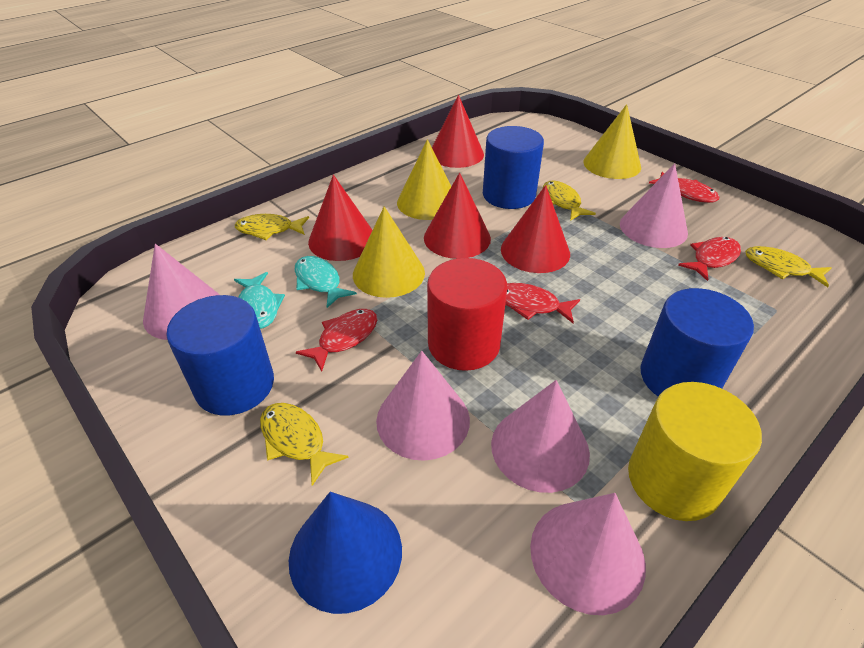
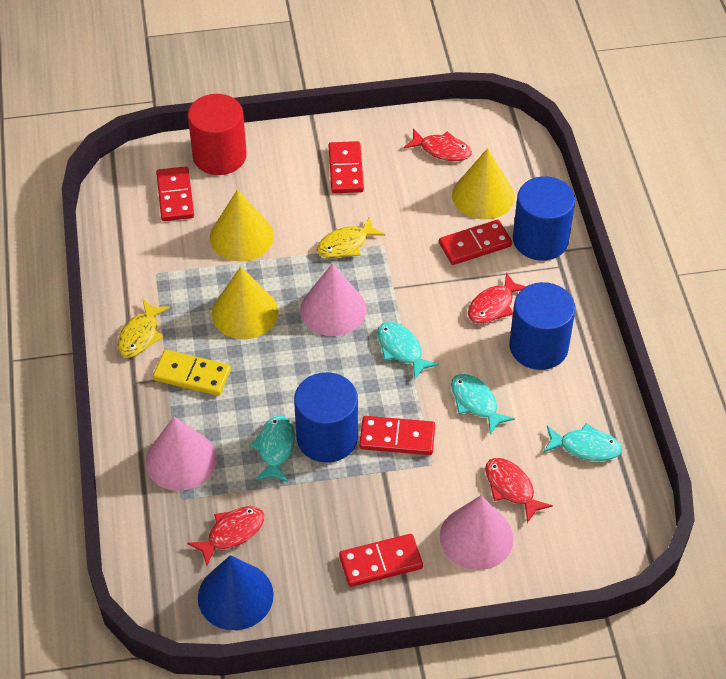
pink cone: 5 -> 3
red cone: 4 -> 0
red domino: 0 -> 5
turquoise fish: 2 -> 4
yellow cylinder: 1 -> 0
yellow domino: 0 -> 1
yellow fish: 4 -> 2

